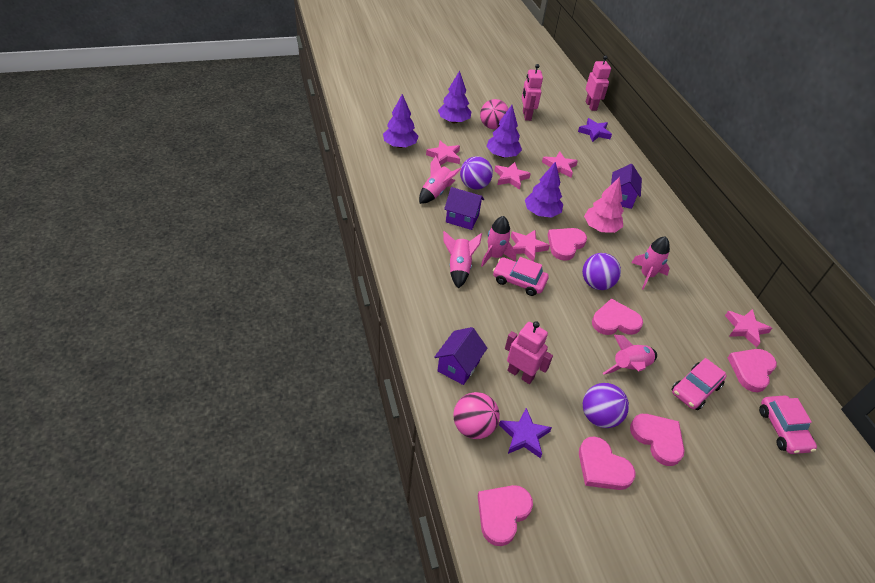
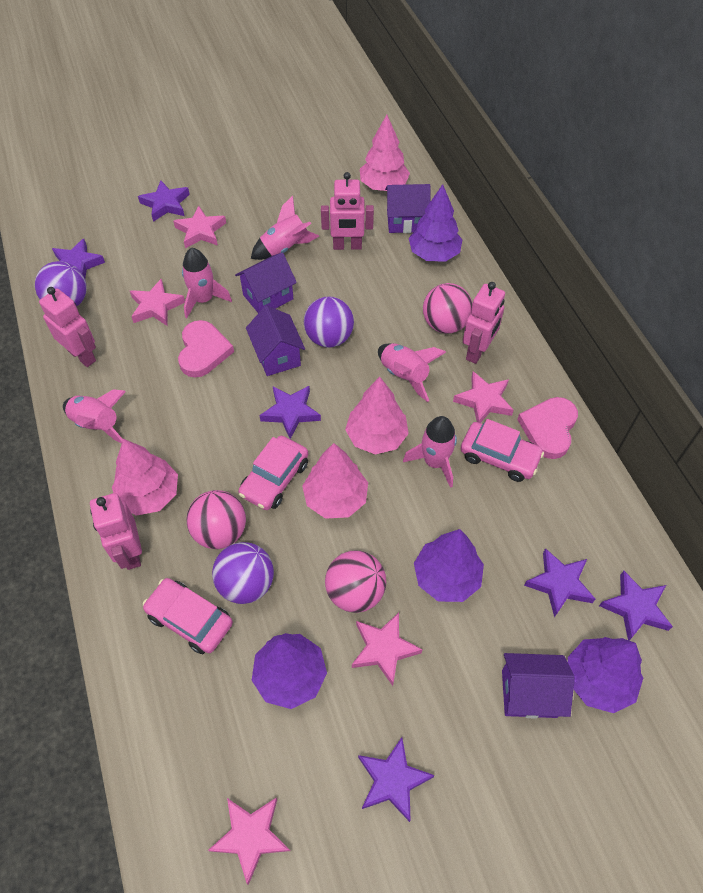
pink ball: 2 -> 3
pink heart: 6 -> 2
pink robot: 3 -> 4
pink tree: 1 -> 4
purple house: 3 -> 4
purple star: 2 -> 6

